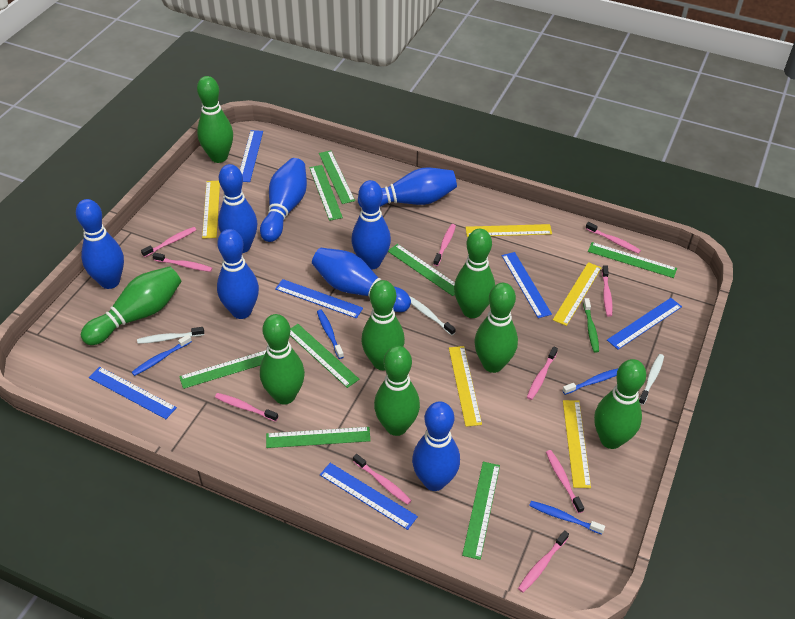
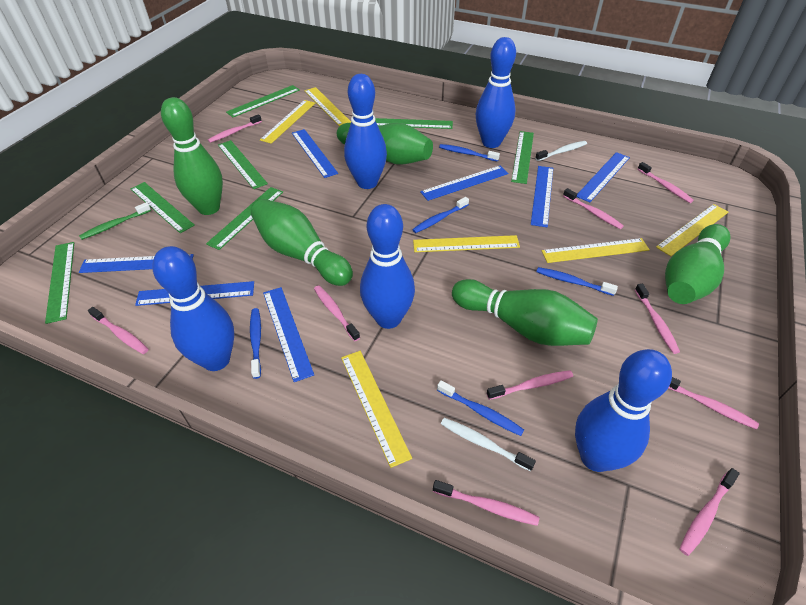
blue bowling pin: 8 -> 5
blue ruler: 6 -> 7
blue toothbrush: 4 -> 5
green bowling pin: 8 -> 5
green ruler: 8 -> 7
white toothbrush: 3 -> 2
yellow ruler: 5 -> 6

